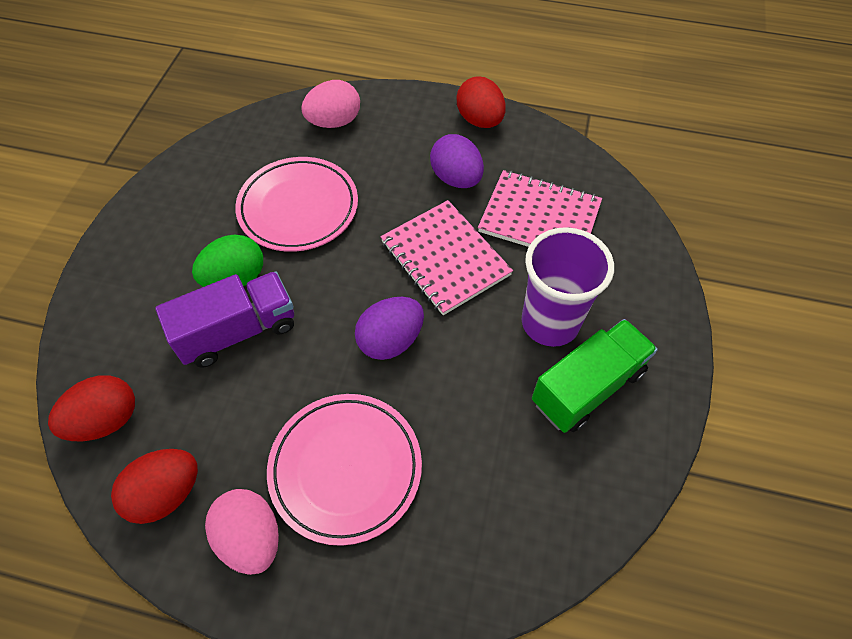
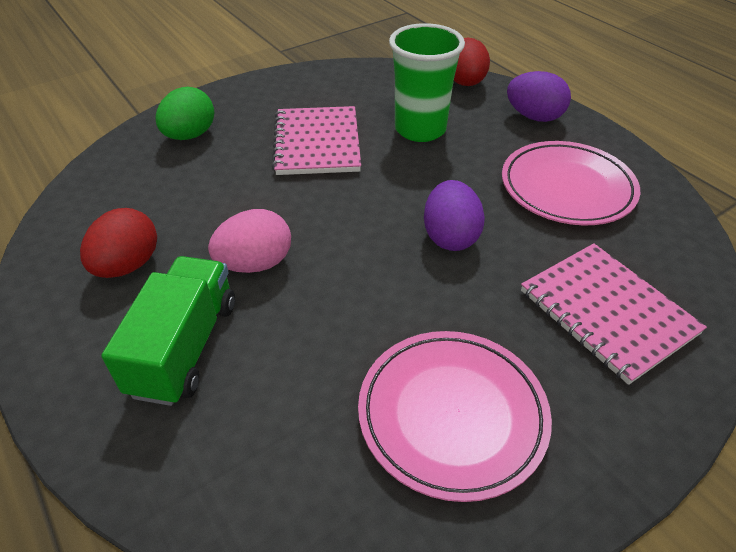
green cup: 0 -> 1
pink egg: 2 -> 1
purple cup: 1 -> 0
purple truck: 1 -> 0
red egg: 3 -> 2

